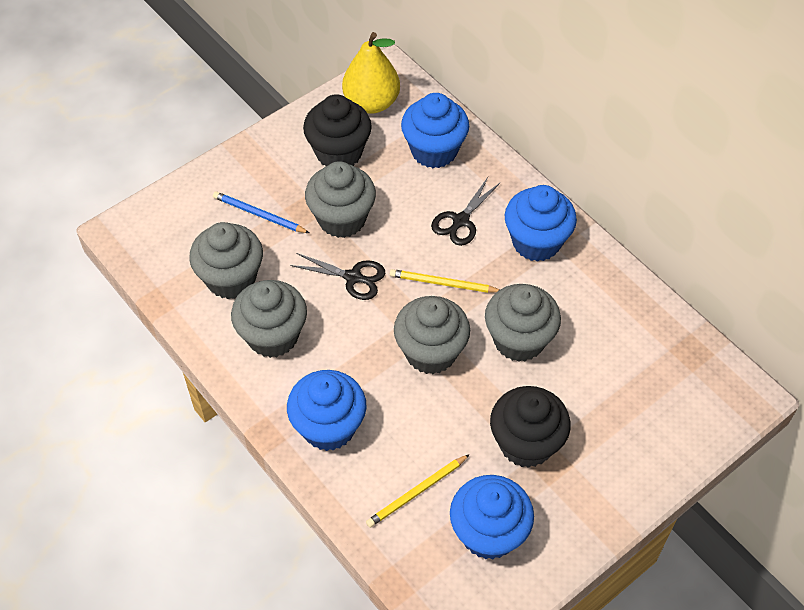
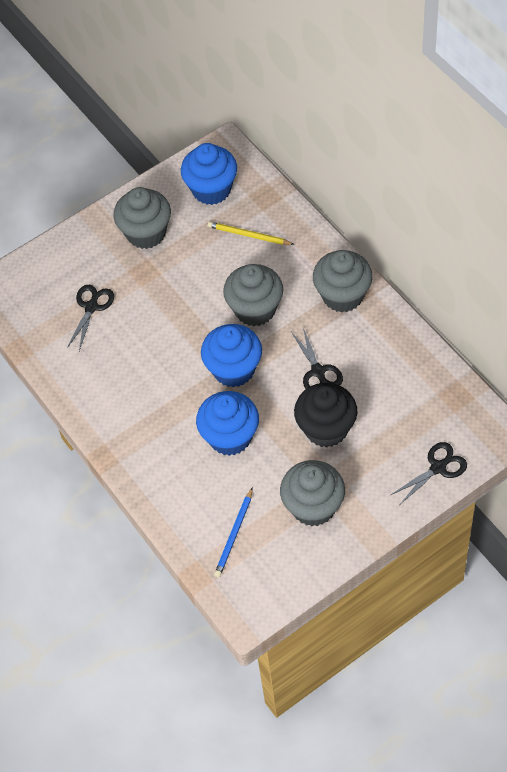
black cupcake: 2 -> 1
black scissors: 2 -> 3
blue cupcake: 4 -> 3
grey cupcake: 5 -> 4
yellow pear: 1 -> 0
yellow pencil: 2 -> 1

